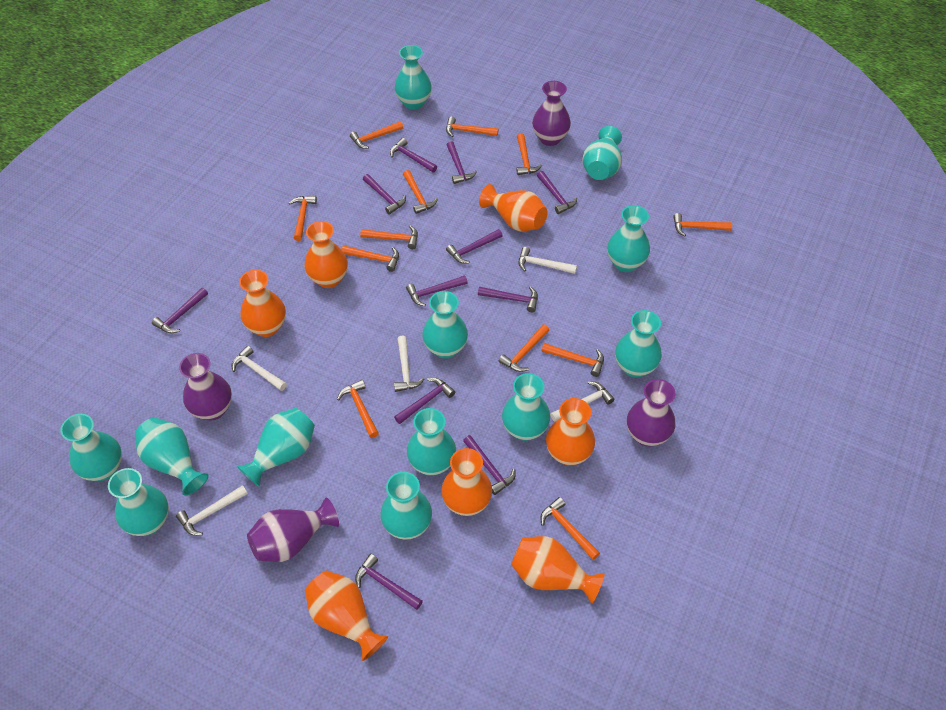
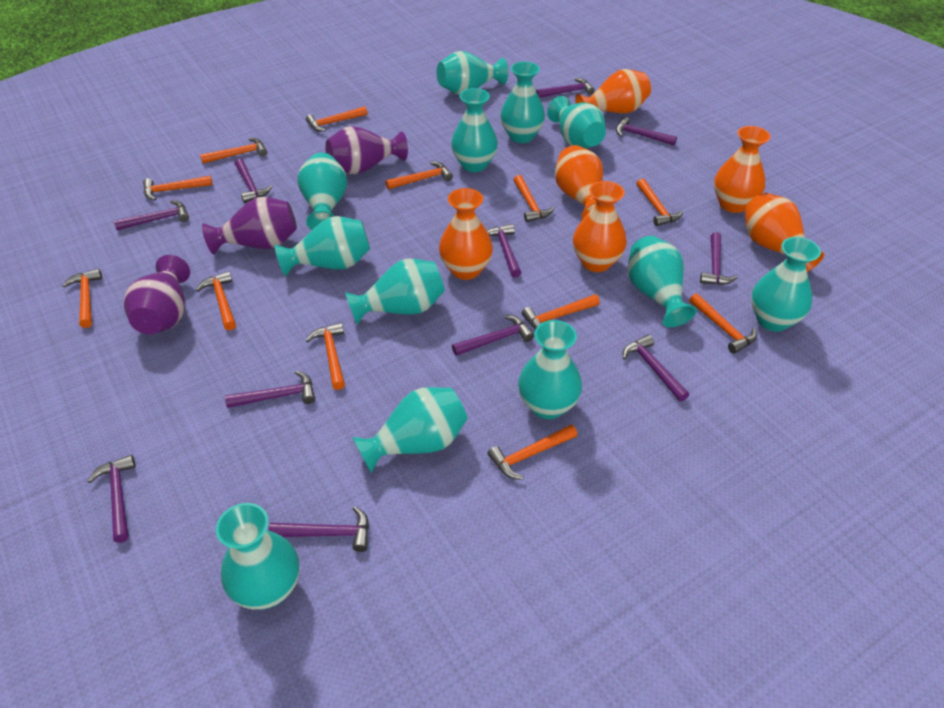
orange vase: 7 -> 6
purple vase: 4 -> 3
white hammer: 5 -> 0

